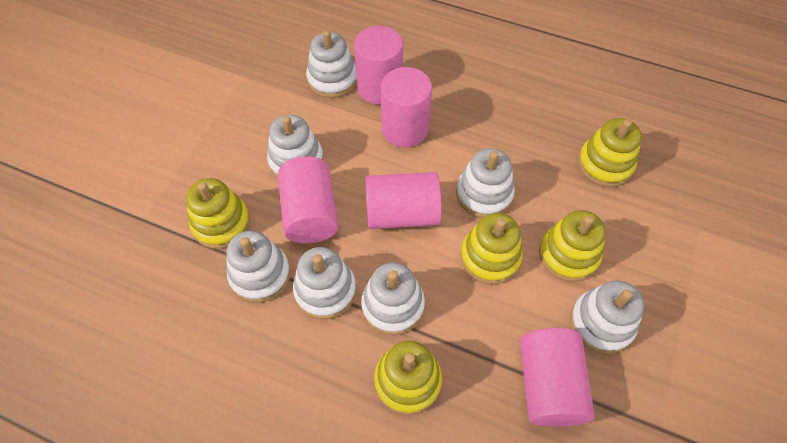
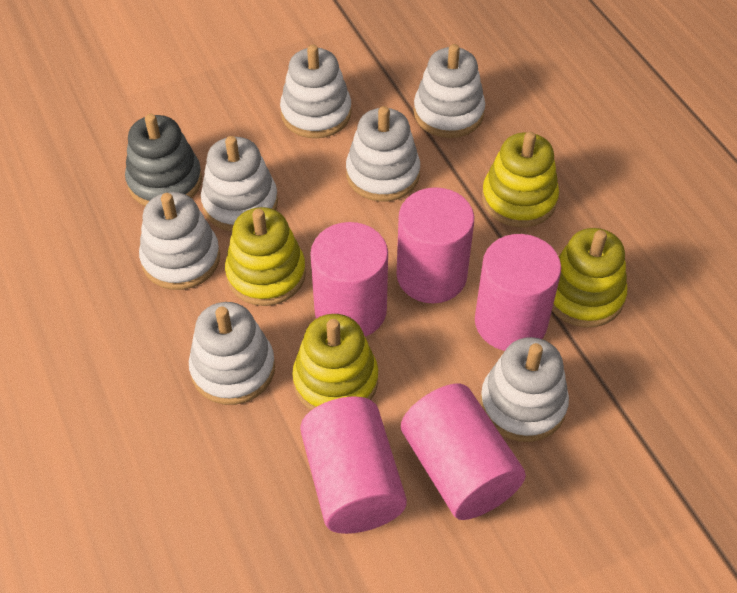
grey stacking toy: 0 -> 1
yellow stacking toy: 5 -> 4

